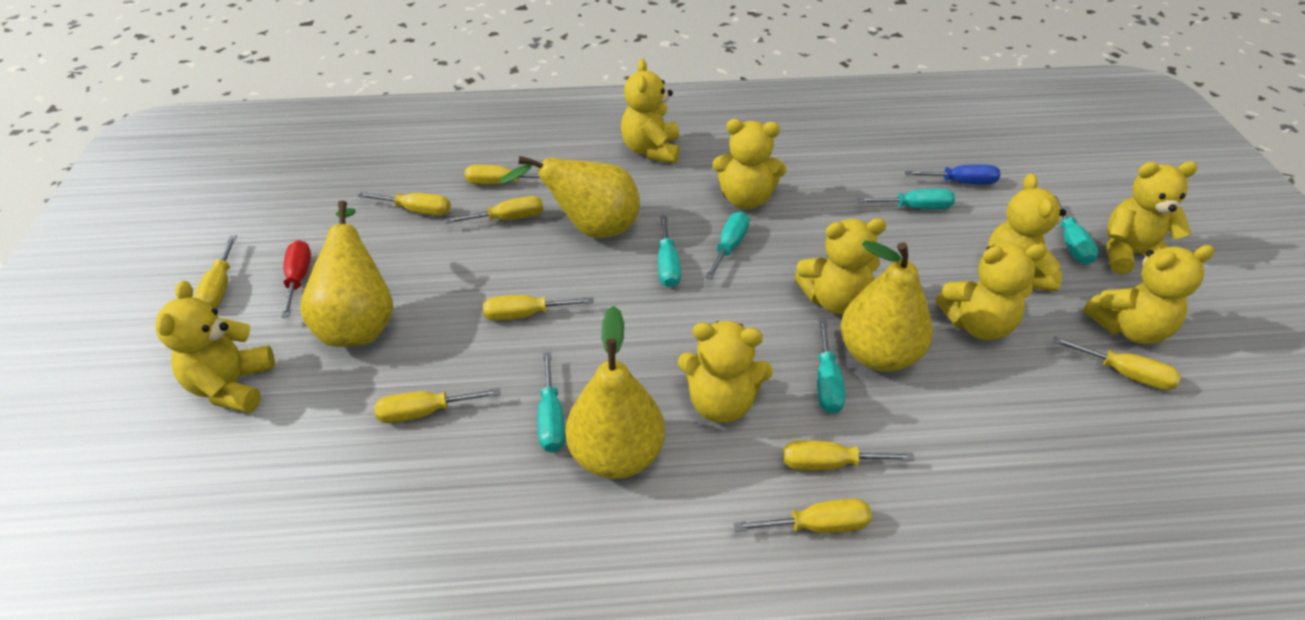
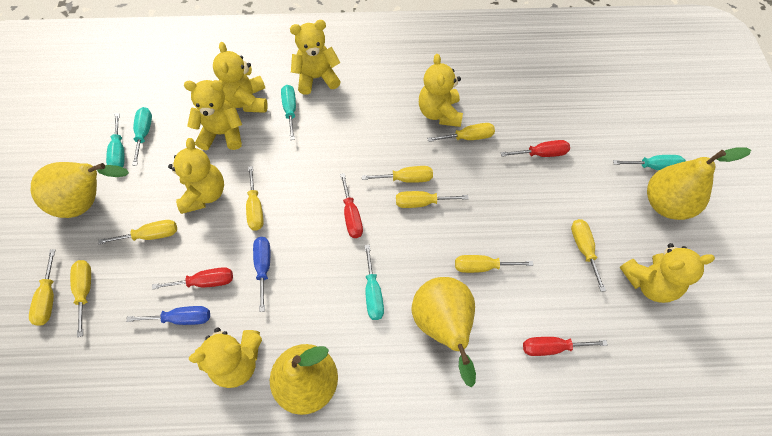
blue screwdriver: 1 -> 2
red screwdriver: 1 -> 4
turquoise screwdriver: 6 -> 5
yellow teddy bear: 9 -> 7

